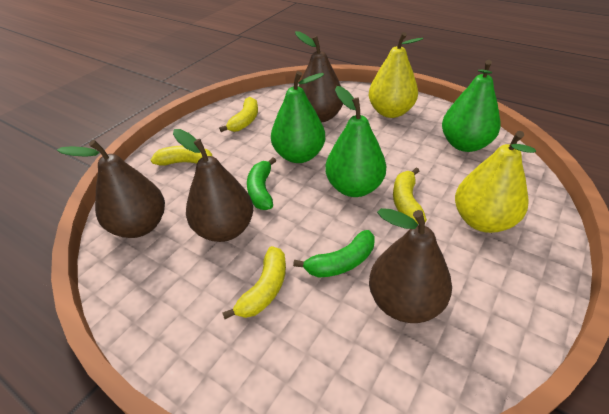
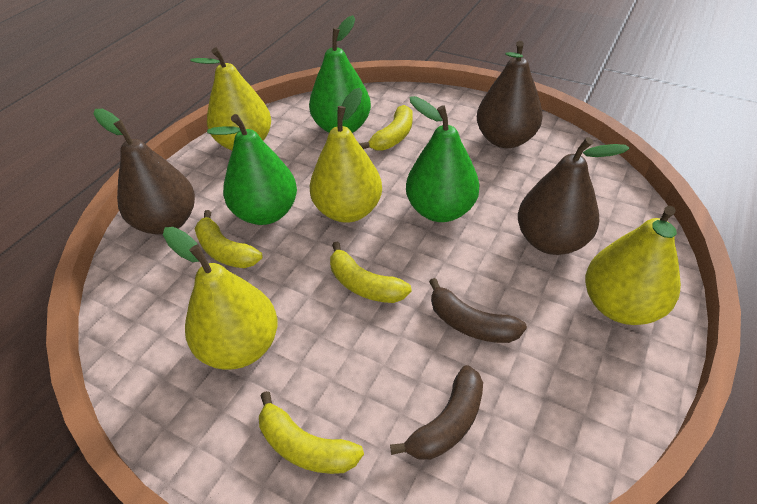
brown banana: 0 -> 2
brown pear: 4 -> 3
green banana: 2 -> 0
yellow pear: 2 -> 4

